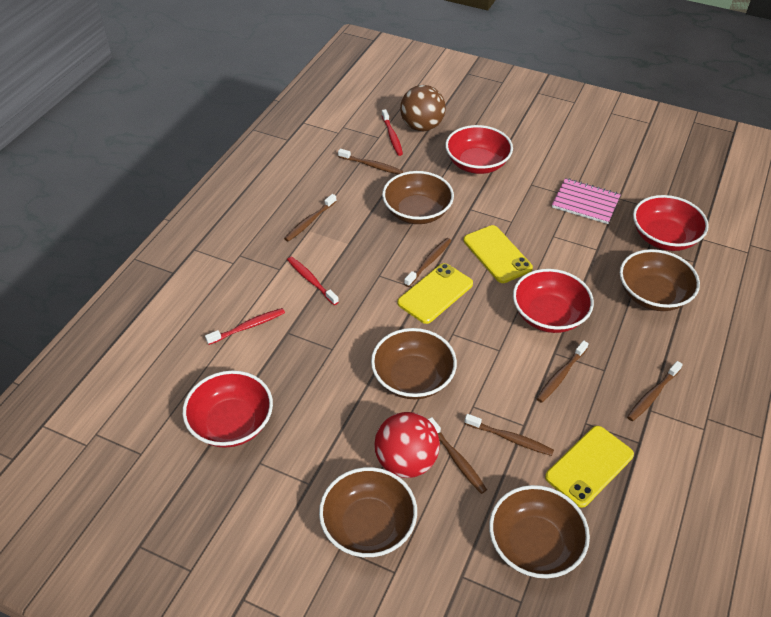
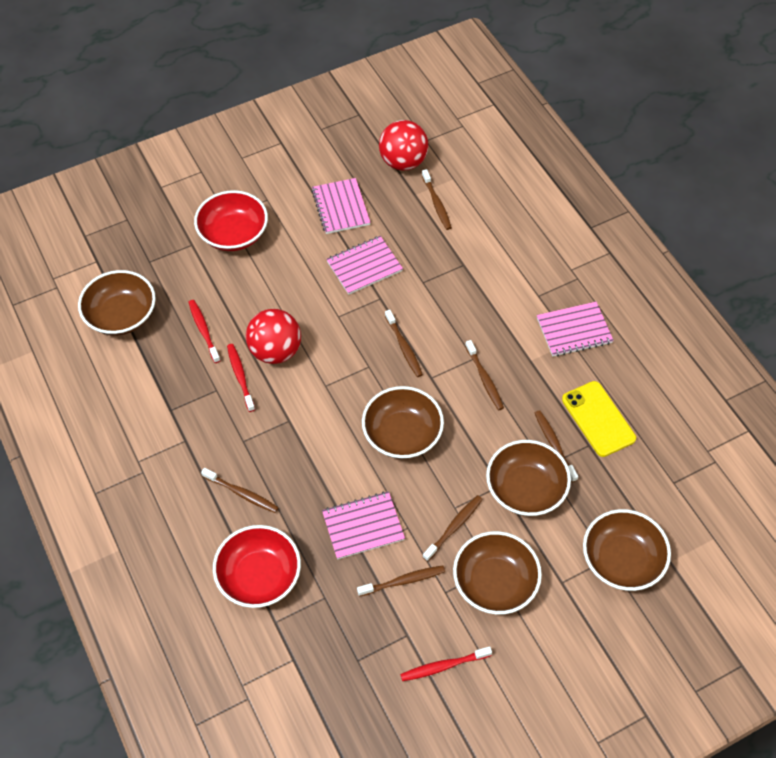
brown ball: 1 -> 0
pink notebook: 1 -> 4
red ball: 1 -> 2
red bowl: 4 -> 2
yellow phone: 3 -> 1

